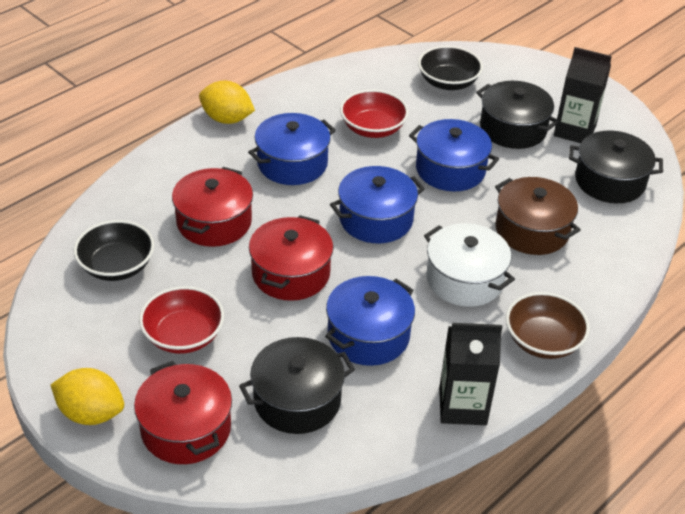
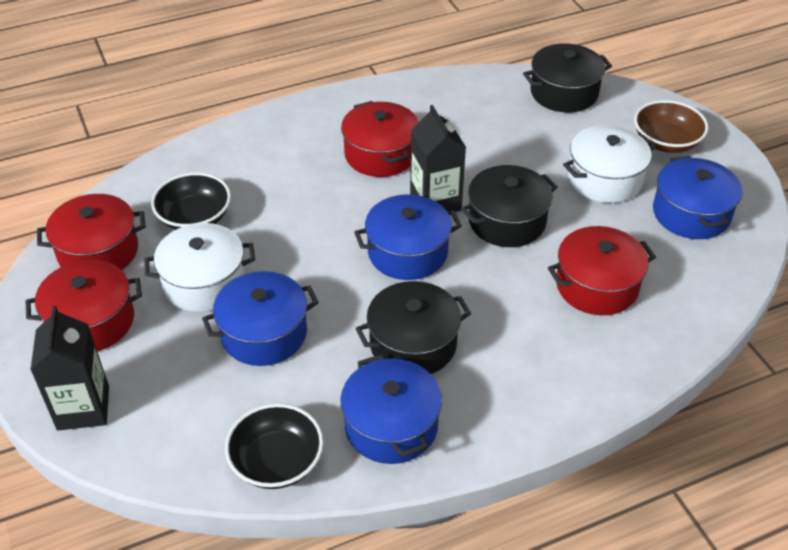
brown pot: 1 -> 0
red bowl: 2 -> 0
red pot: 3 -> 4
white pot: 1 -> 2
yellow lemon: 2 -> 0

